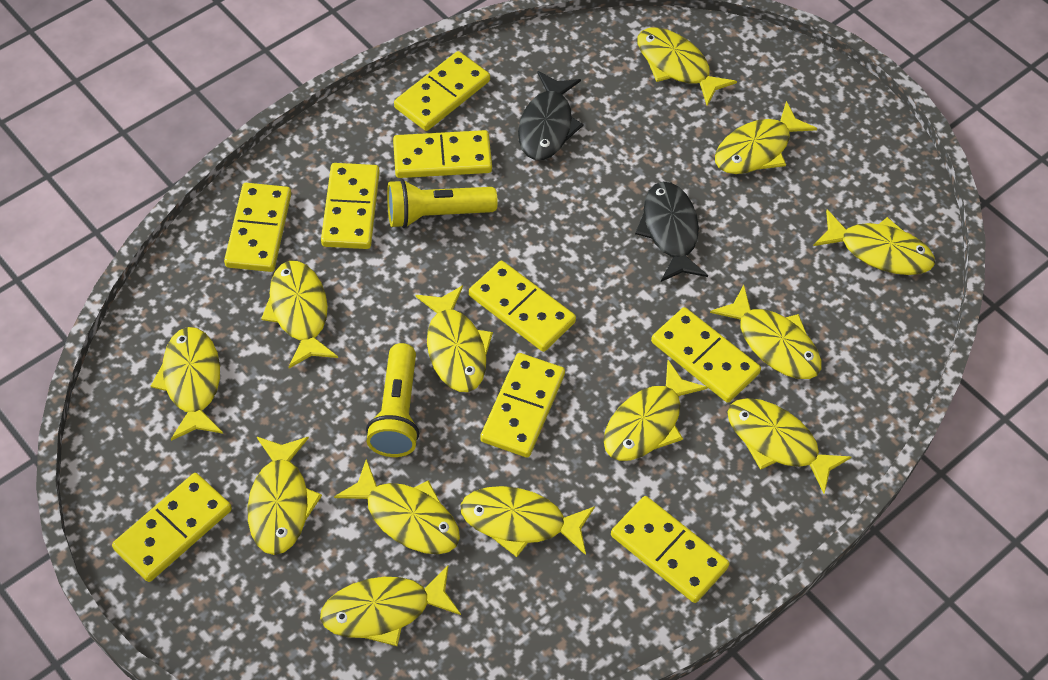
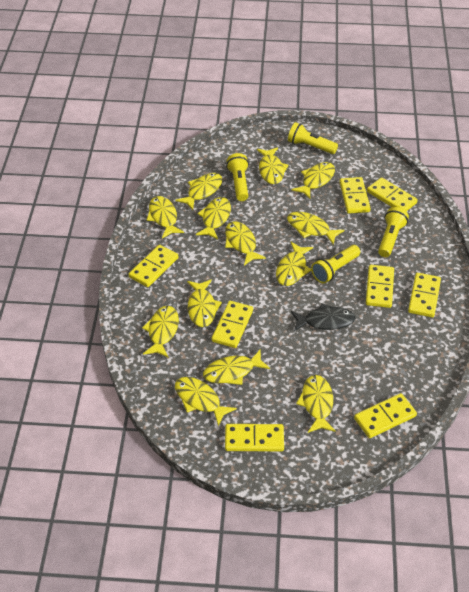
black fish: 2 -> 1
yellow domino: 9 -> 8
yellow flashlight: 2 -> 4

